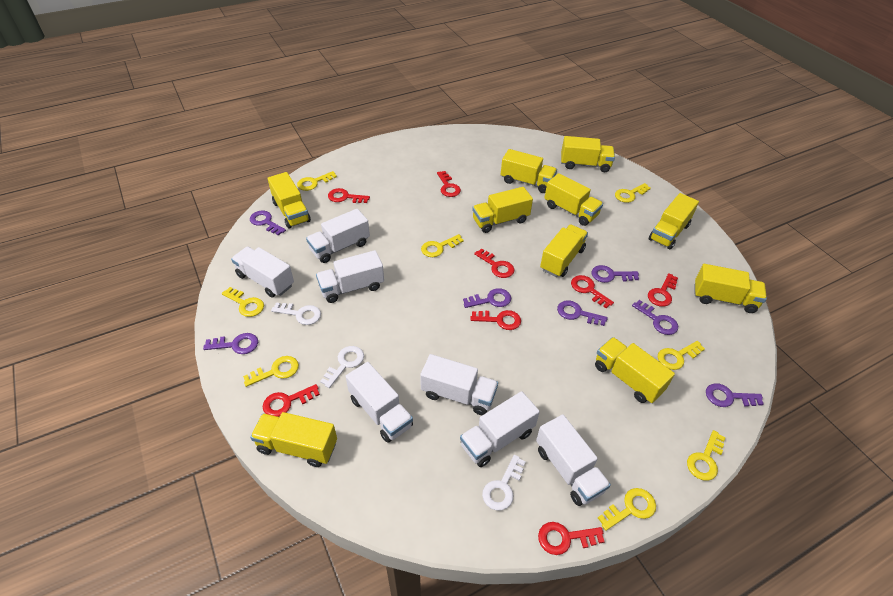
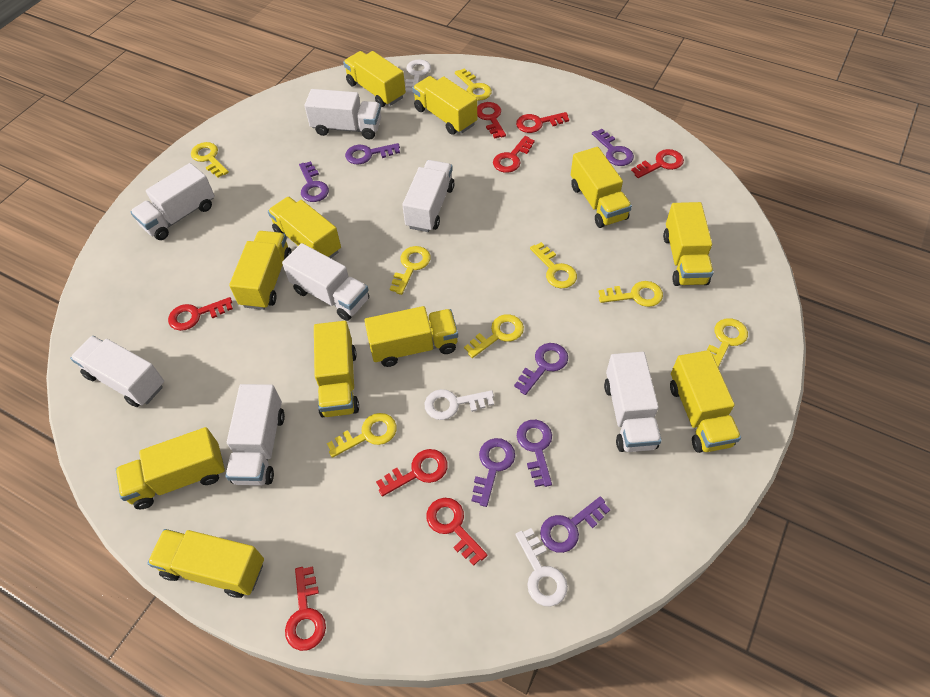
yellow truck: 10 -> 11

